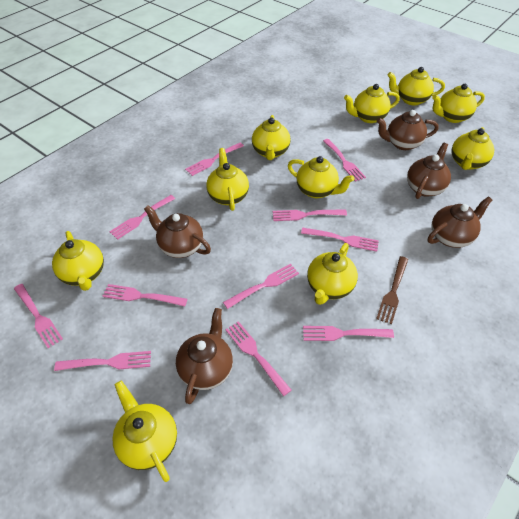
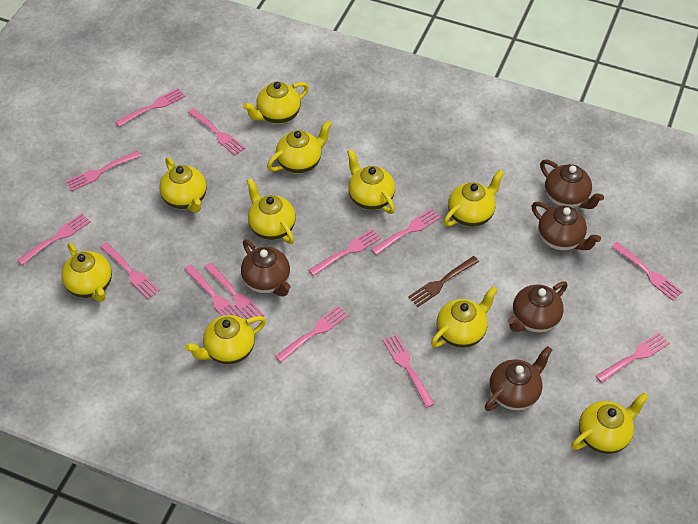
pink fork: 11 -> 13

